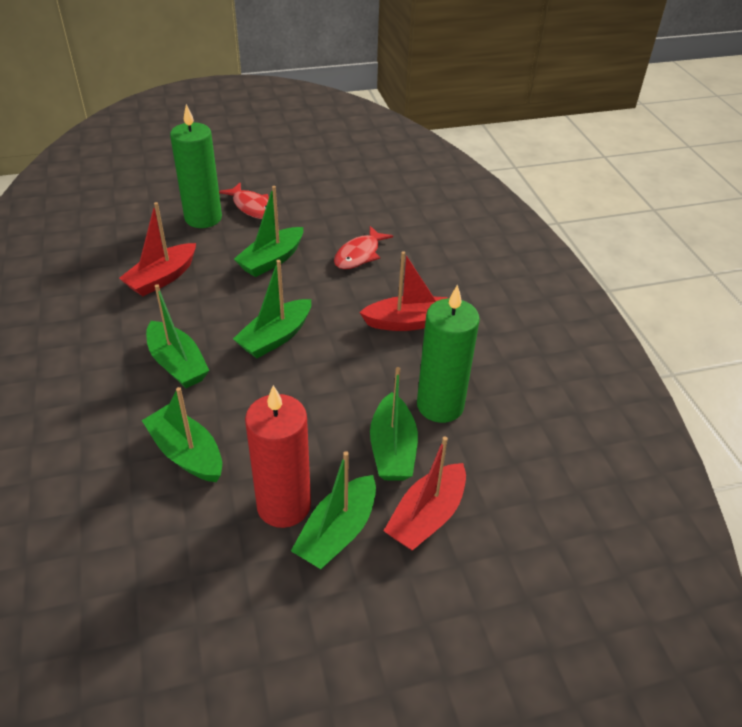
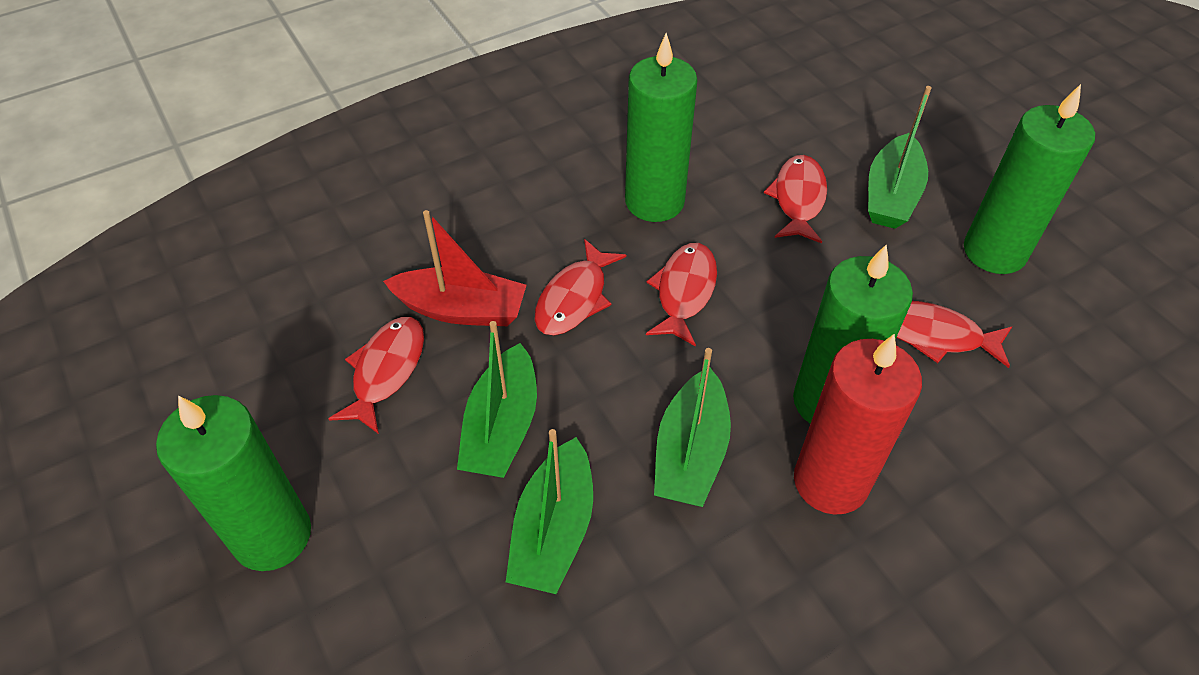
green boat: 6 -> 4
green candle: 2 -> 4
red boat: 3 -> 1
red fish: 2 -> 5

